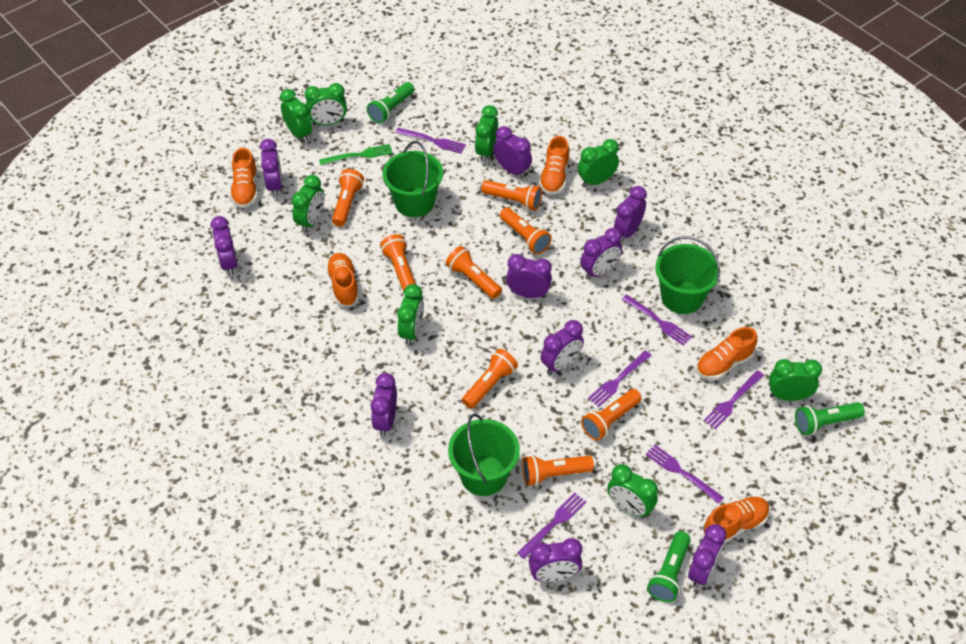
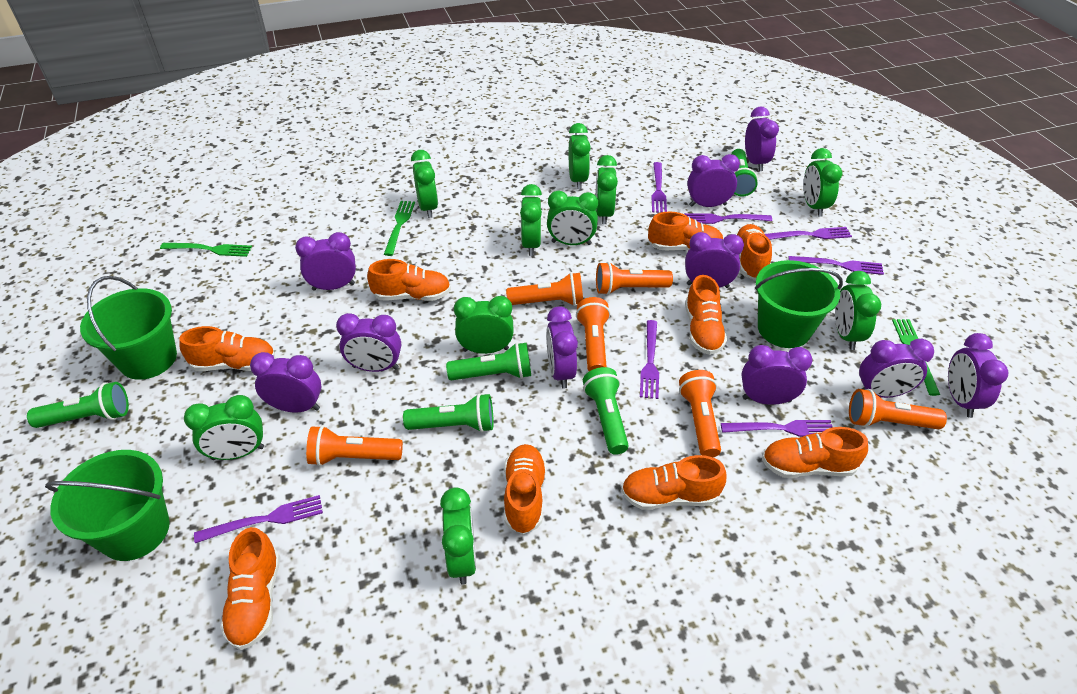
green clock: 8 -> 10
green flashlight: 3 -> 5
green fork: 1 -> 3
orange flashlight: 8 -> 6
orange shoe: 5 -> 9
purple fork: 6 -> 7

